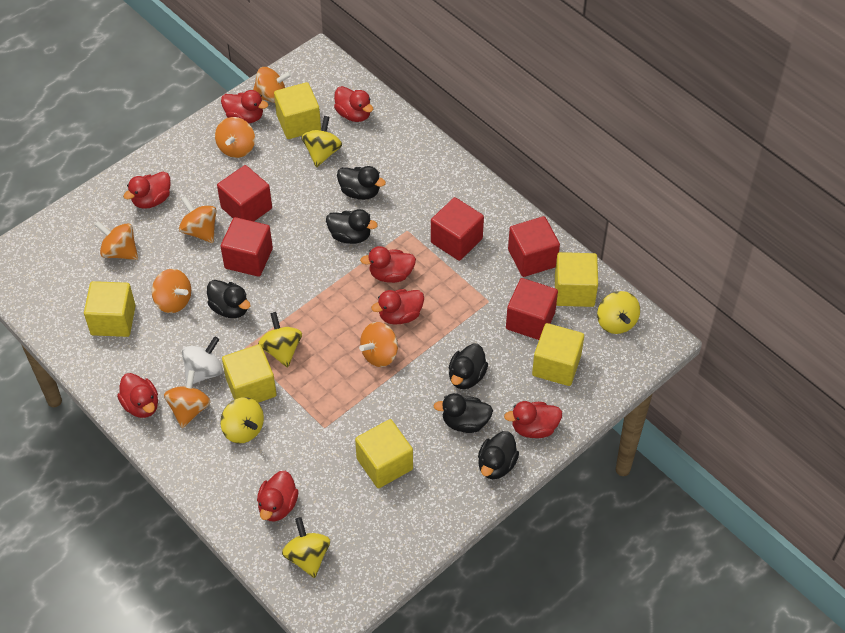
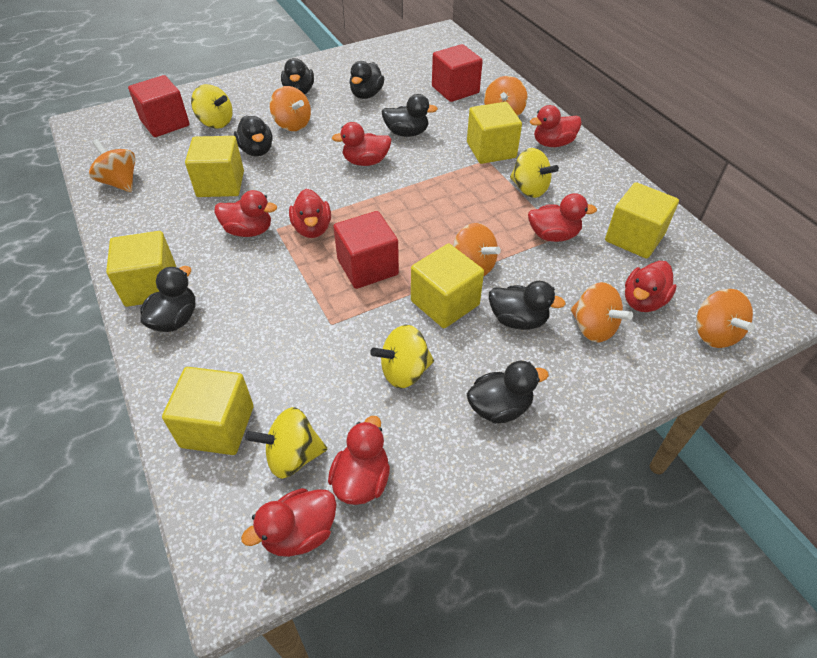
black duck: 6 -> 7
orange spinning top: 7 -> 6
red cube: 5 -> 3
white spinning top: 1 -> 0
yellow spinning top: 5 -> 4

